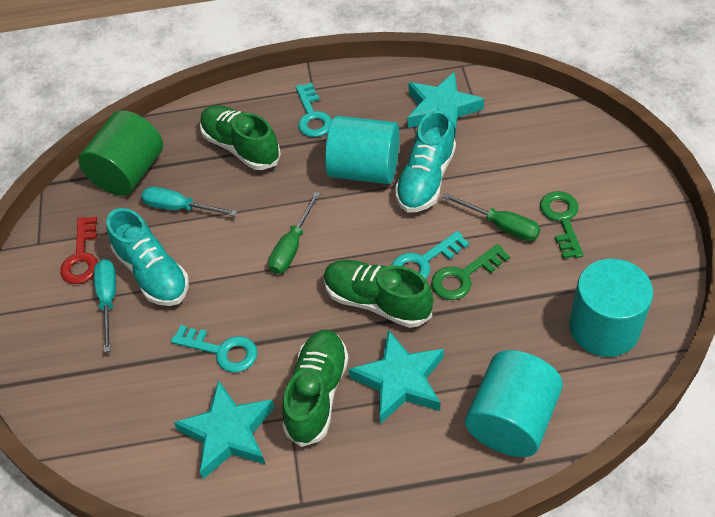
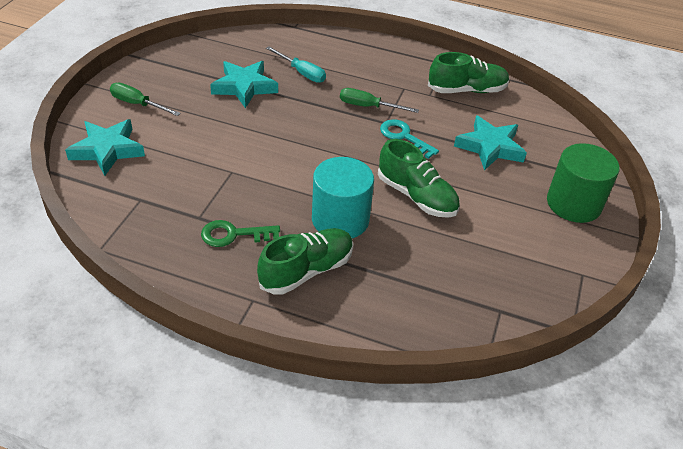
green key: 2 -> 1
red key: 1 -> 0
turquoise cylinder: 3 -> 1
turquoise key: 3 -> 1
turquoise screwdriver: 2 -> 1
turquoise shoe: 2 -> 0

